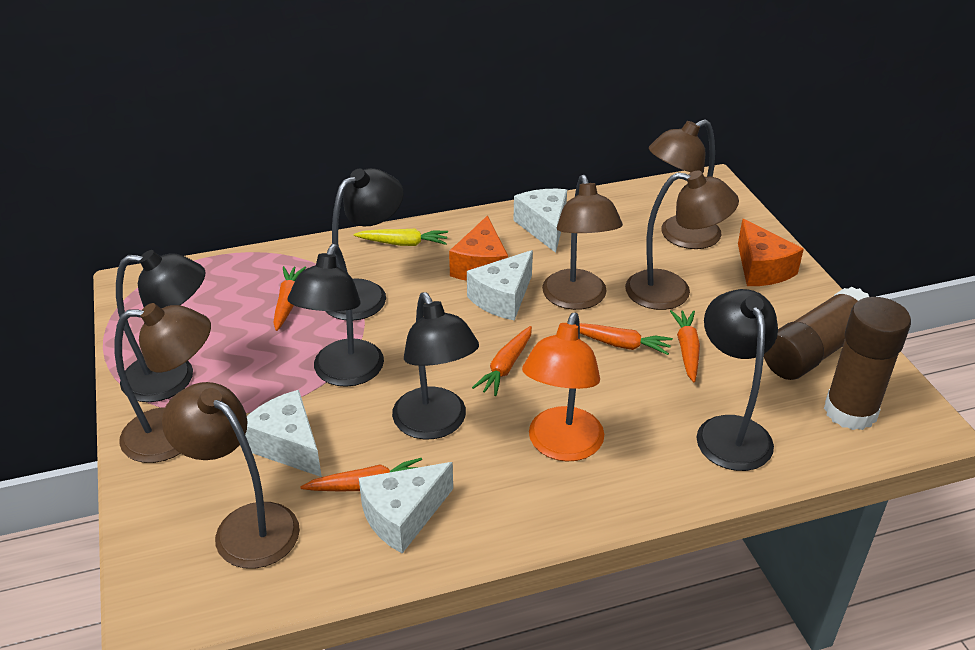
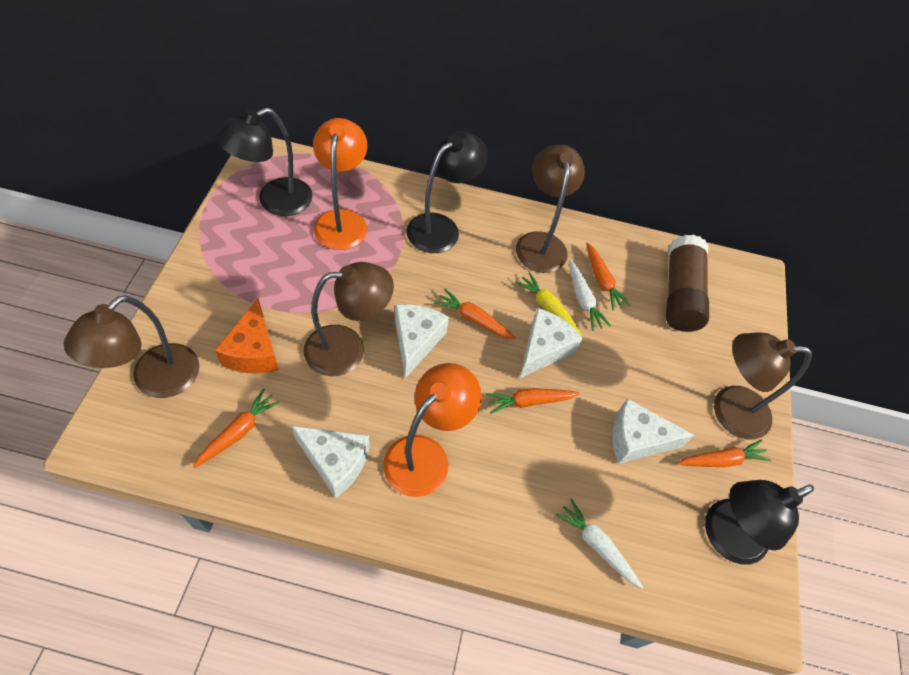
black lamp: 5 -> 3
brown glue stick: 2 -> 1
brown lamp: 5 -> 4
orange cheese: 2 -> 1
orange lamp: 1 -> 2
white carrot: 0 -> 2

